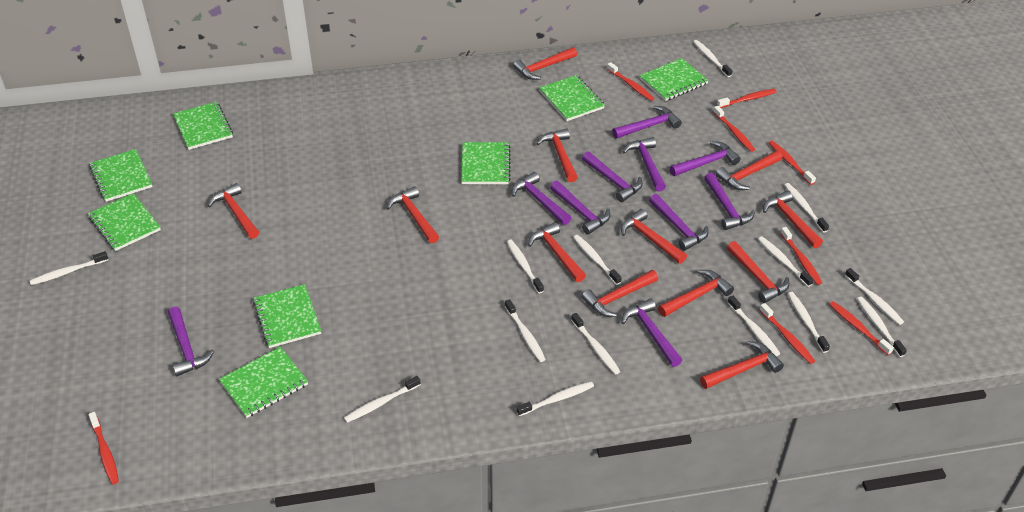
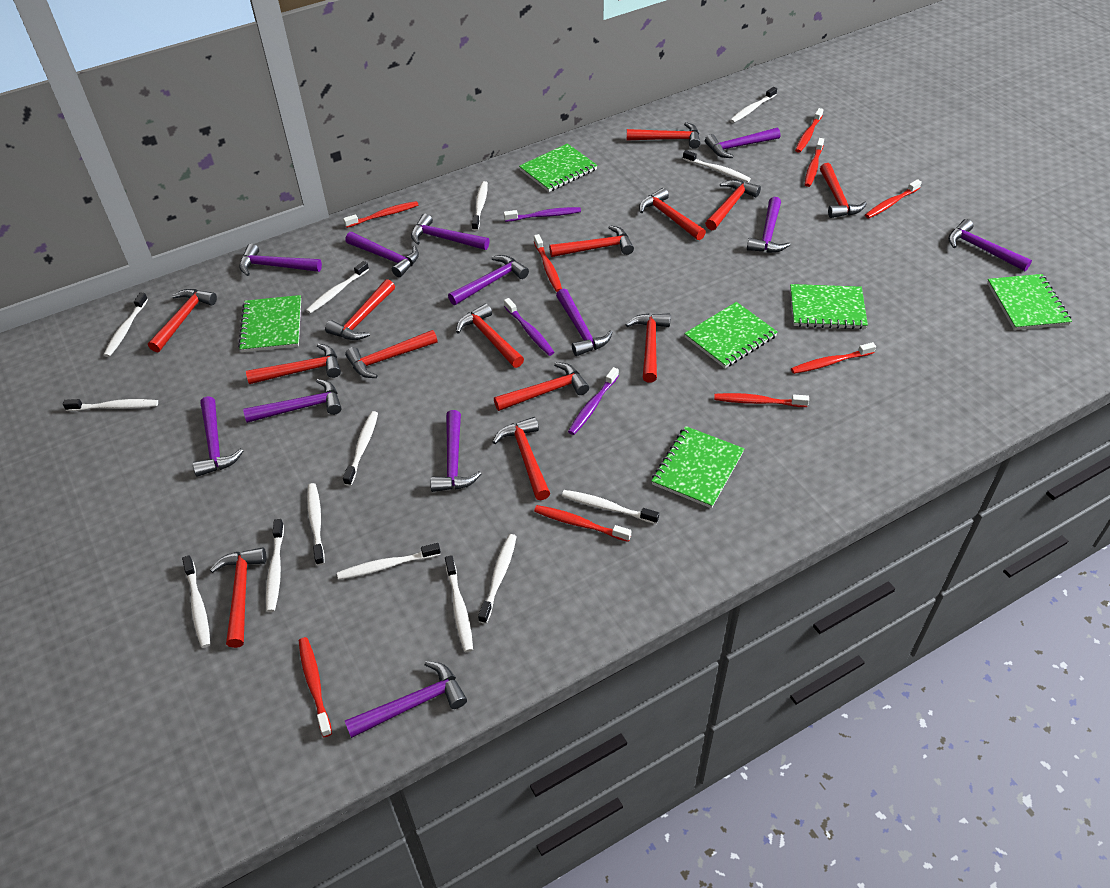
green notebook: 8 -> 6
purple hammer: 10 -> 12
purple toothbrush: 0 -> 3
red hammer: 12 -> 14
red toothbrush: 8 -> 9

